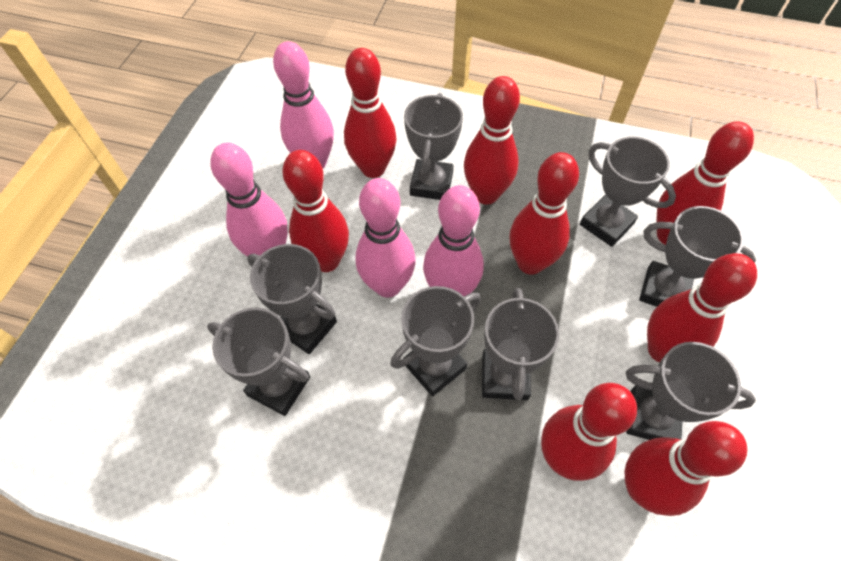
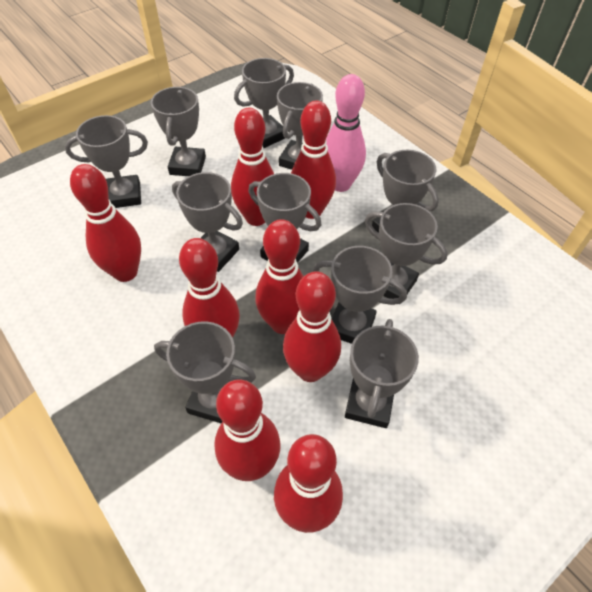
grey trophy: 8 -> 11
pink bowling pin: 4 -> 1

